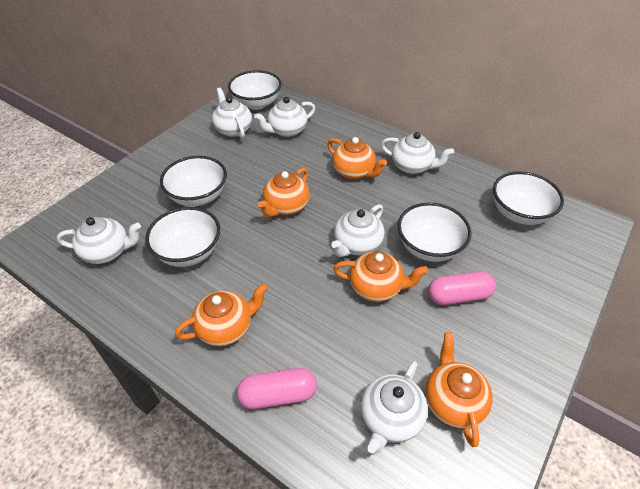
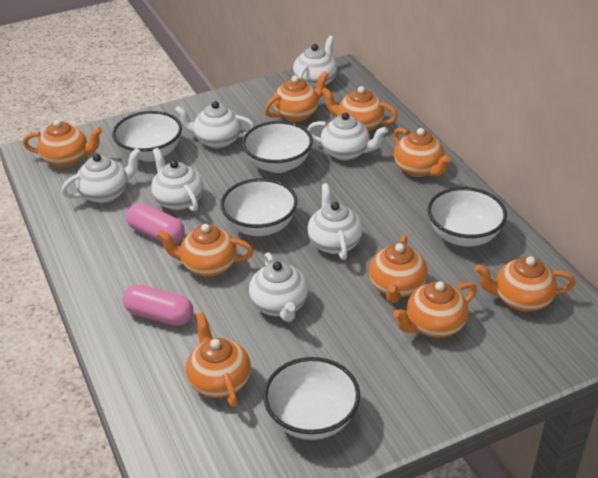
orange teapot: 5 -> 9
white teapot: 6 -> 7

